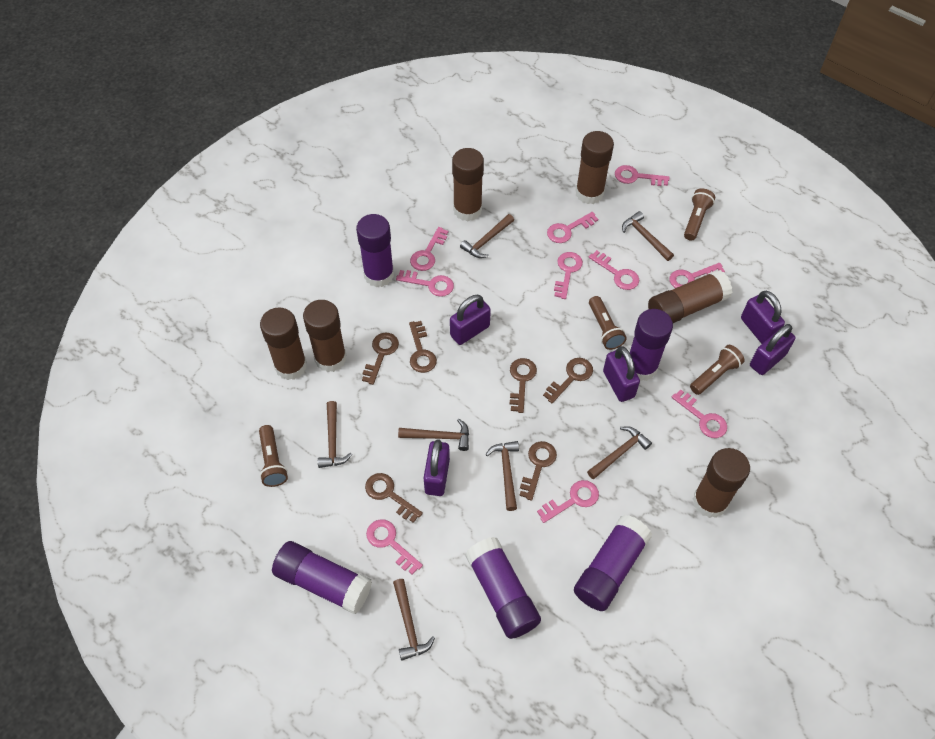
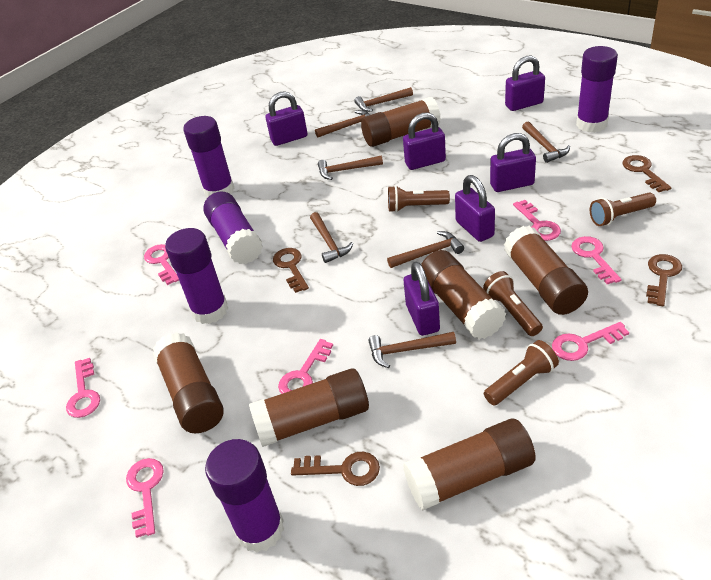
brown key: 6 -> 4
pink key: 10 -> 7
purple padlock: 5 -> 6

